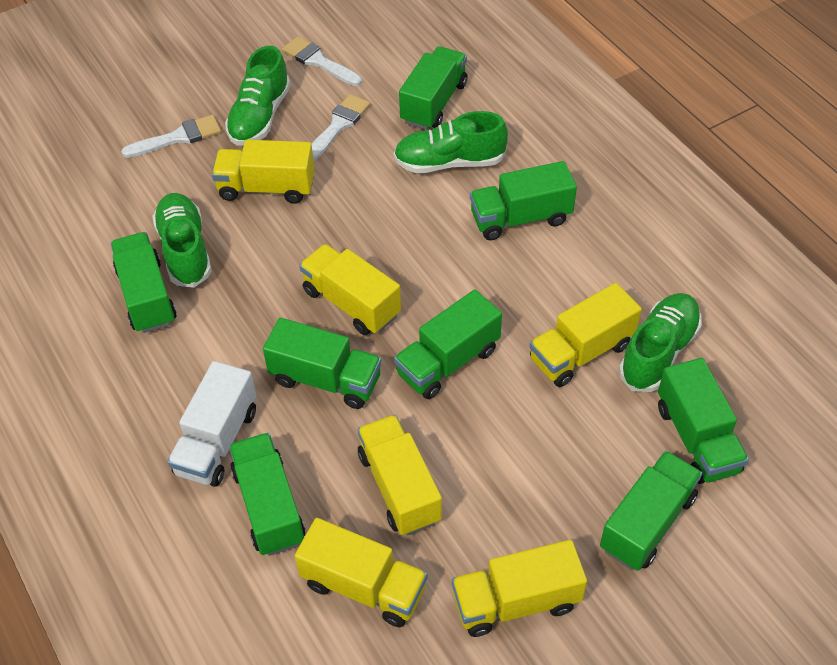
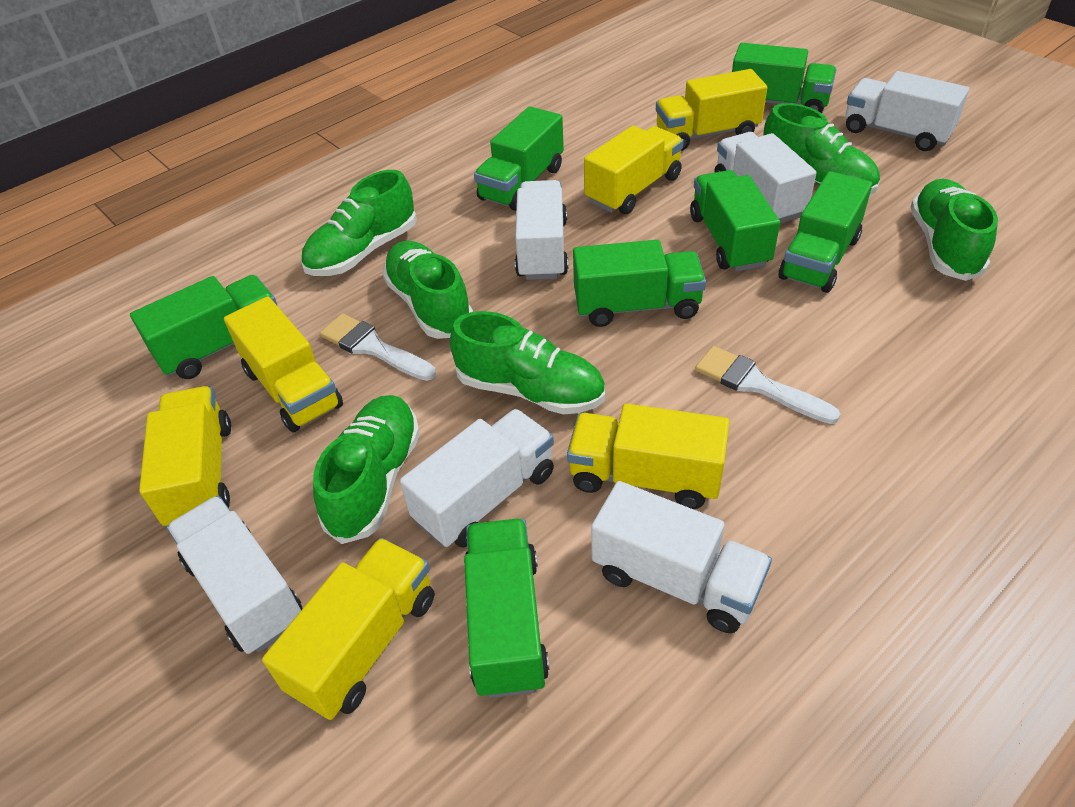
green shoe: 4 -> 6
green truck: 8 -> 7
white brush: 3 -> 2
white truck: 1 -> 6

